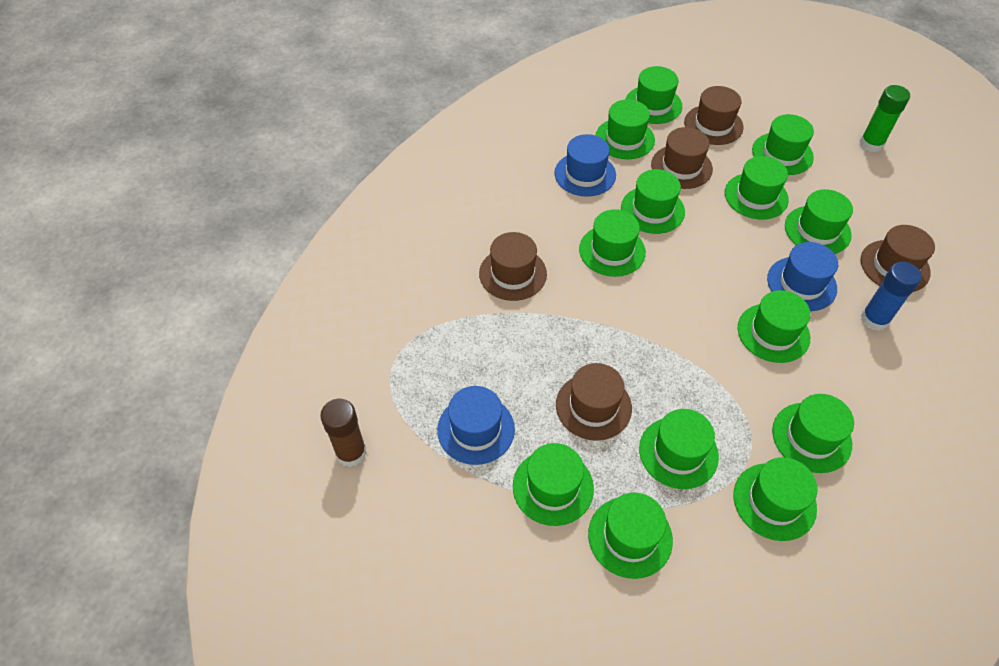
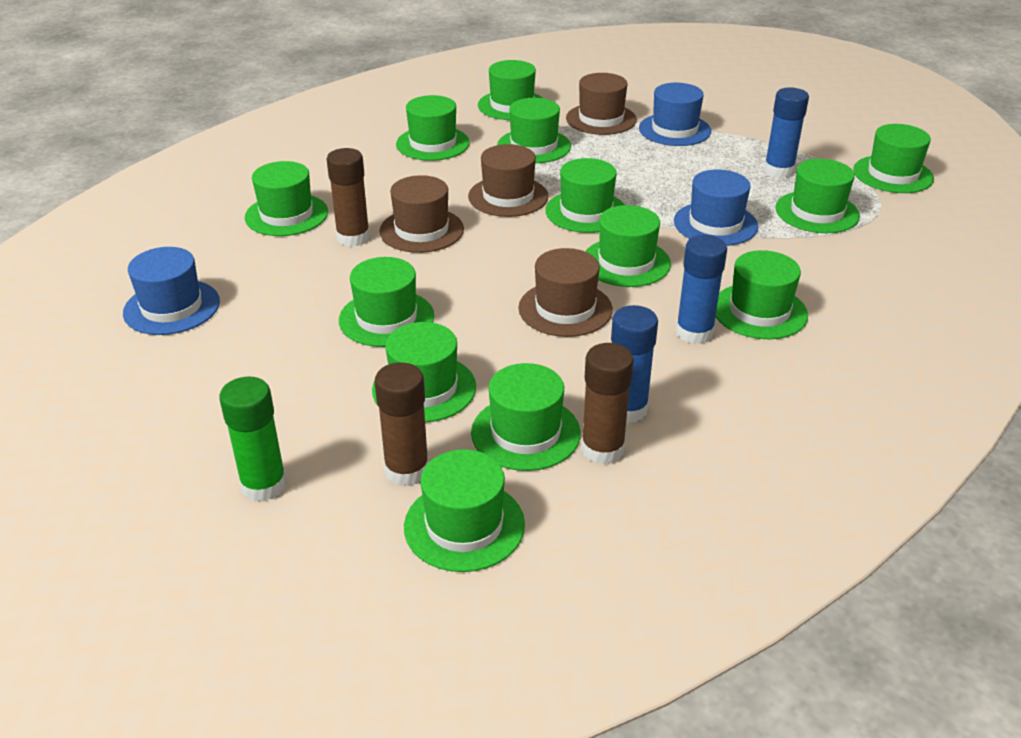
blue glue stick: 1 -> 3
brown glue stick: 1 -> 3
brown hat: 5 -> 4

